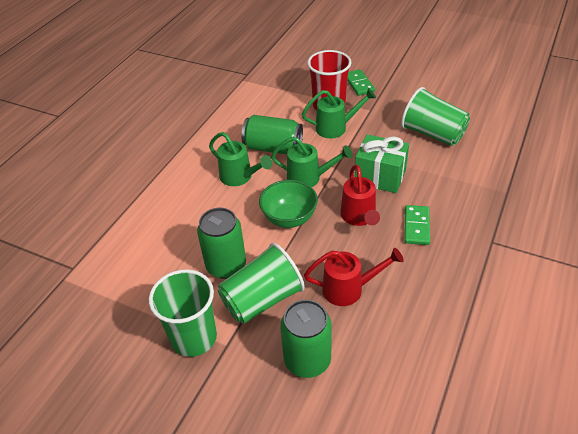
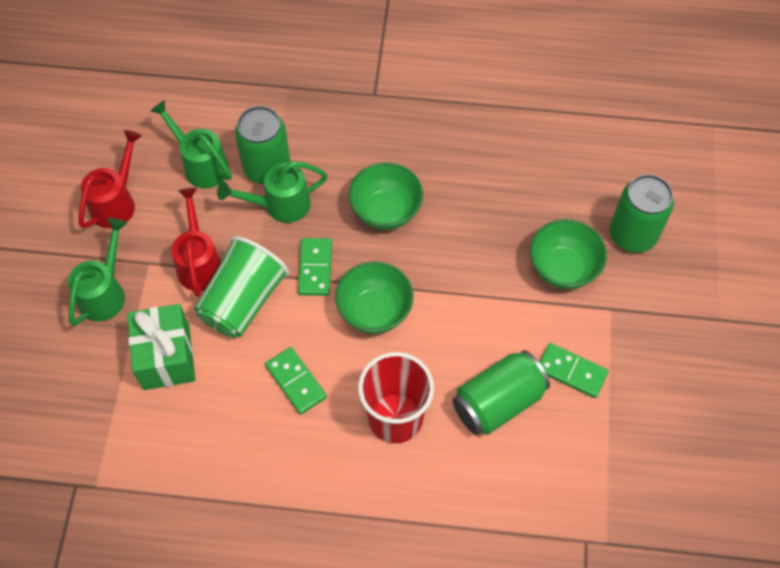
green bowl: 1 -> 3
green cup: 3 -> 1
green domino: 2 -> 3

